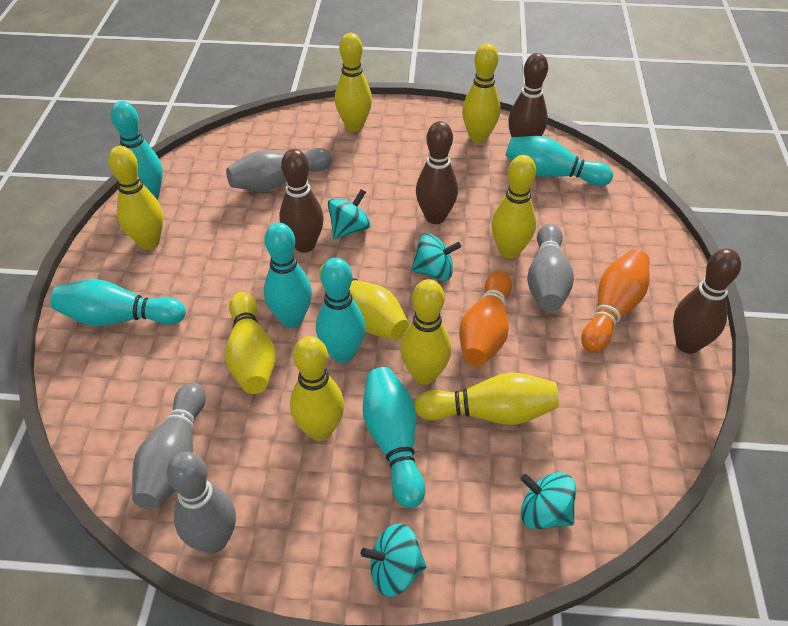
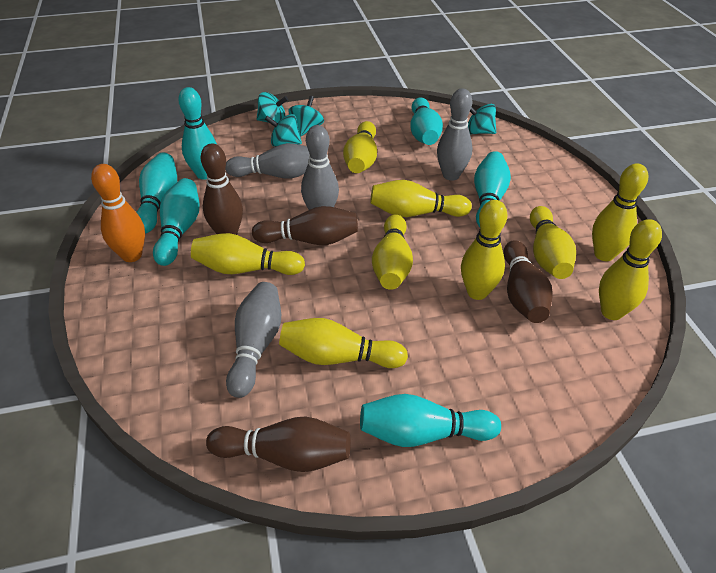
orange bowling pin: 2 -> 1

